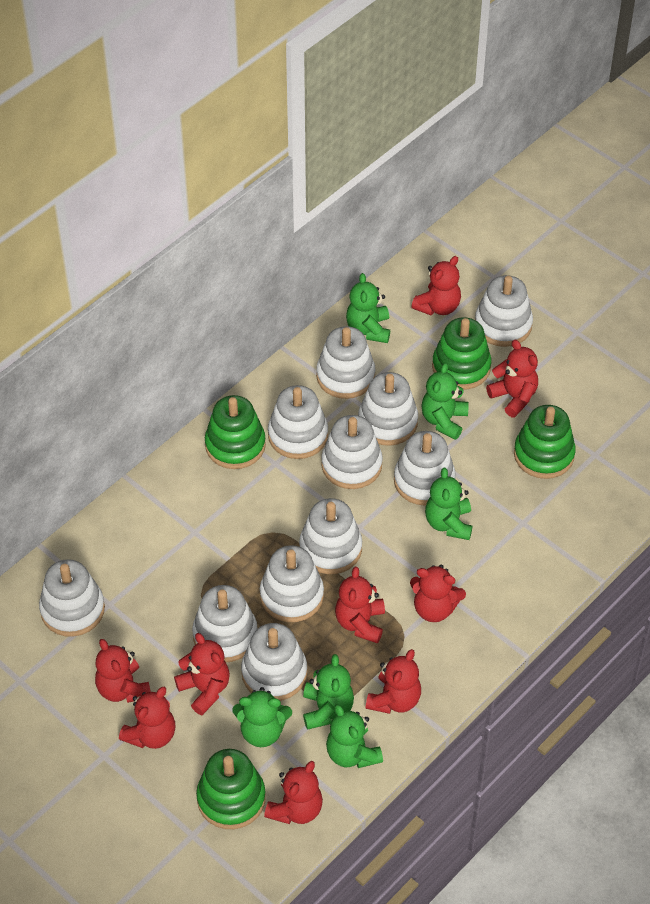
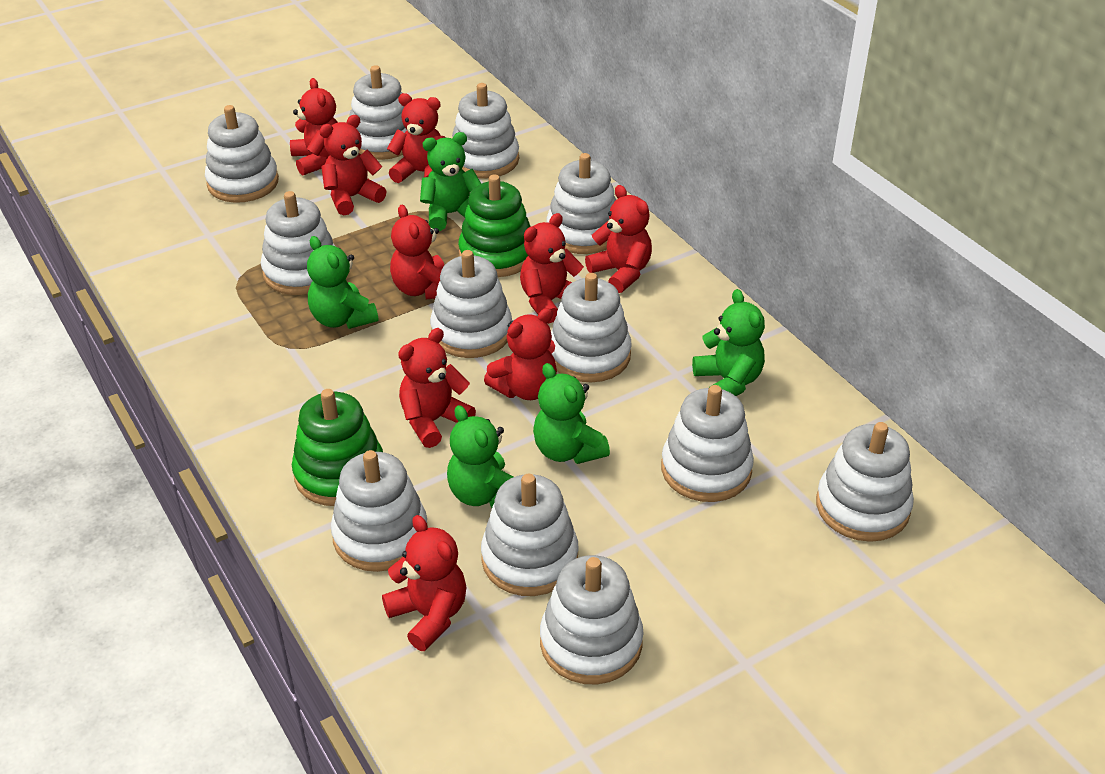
green stacking toy: 4 -> 2
green teddy bear: 6 -> 5
white stacking toy: 11 -> 12

